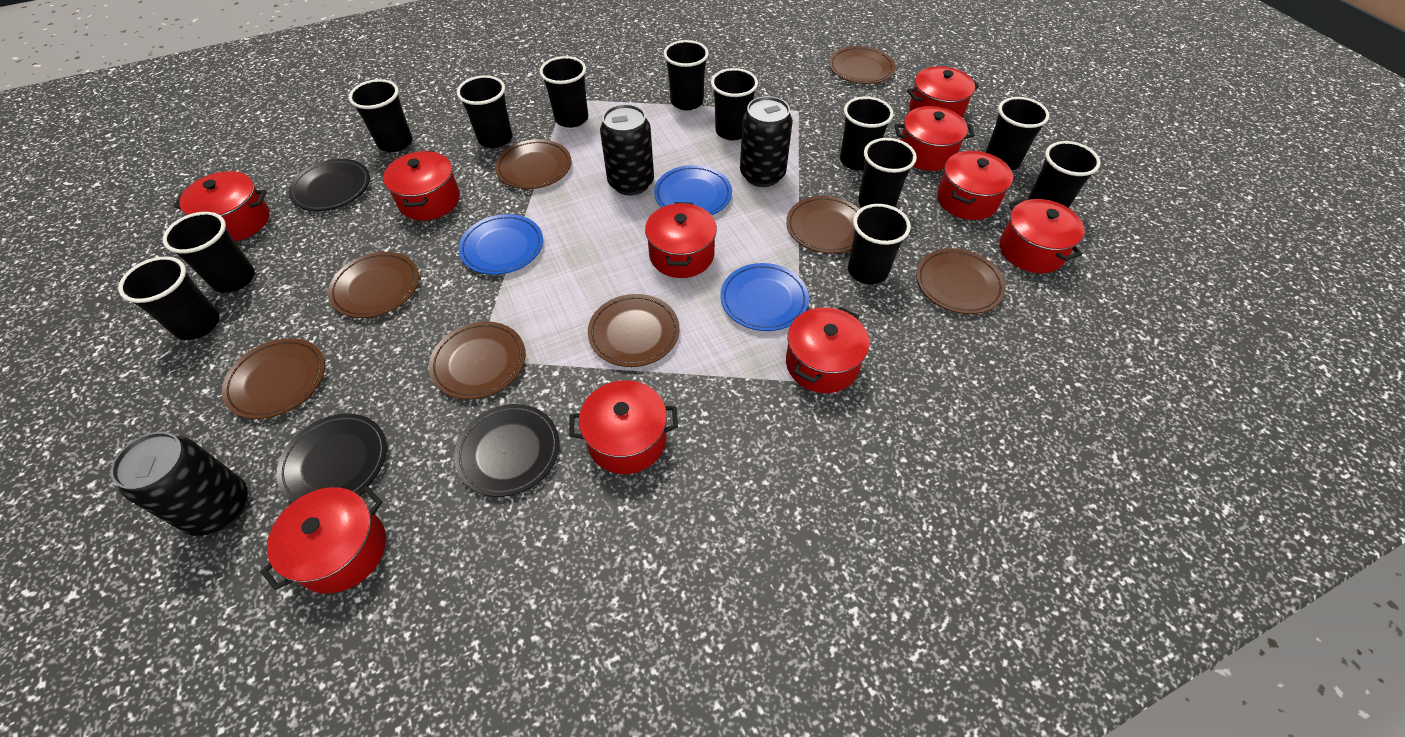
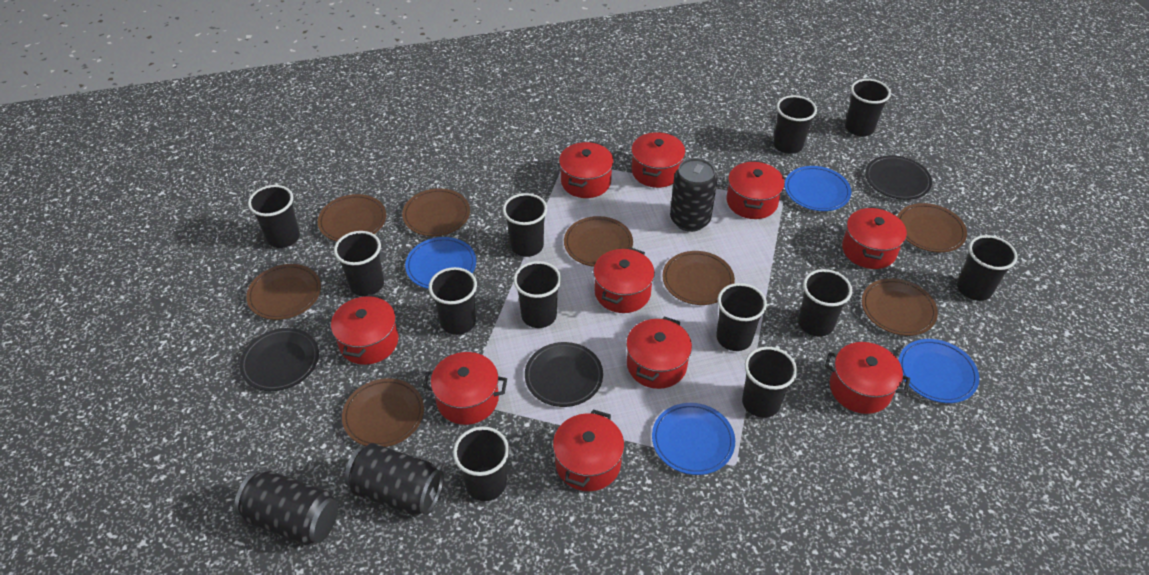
blue plate: 3 -> 4

